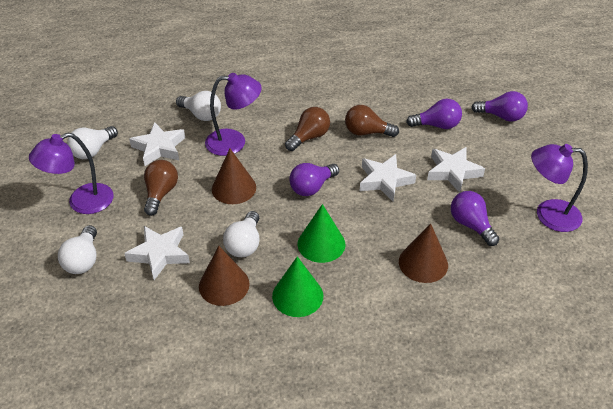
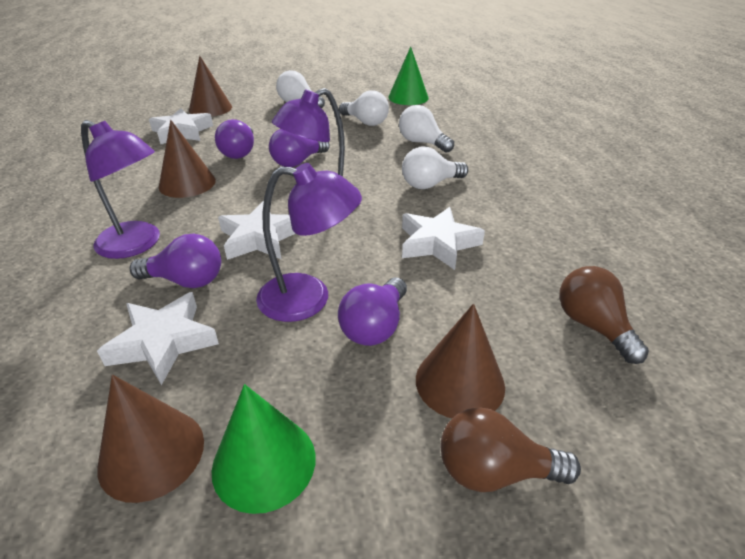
brown cone: 3 -> 4
brown light bulb: 3 -> 2

